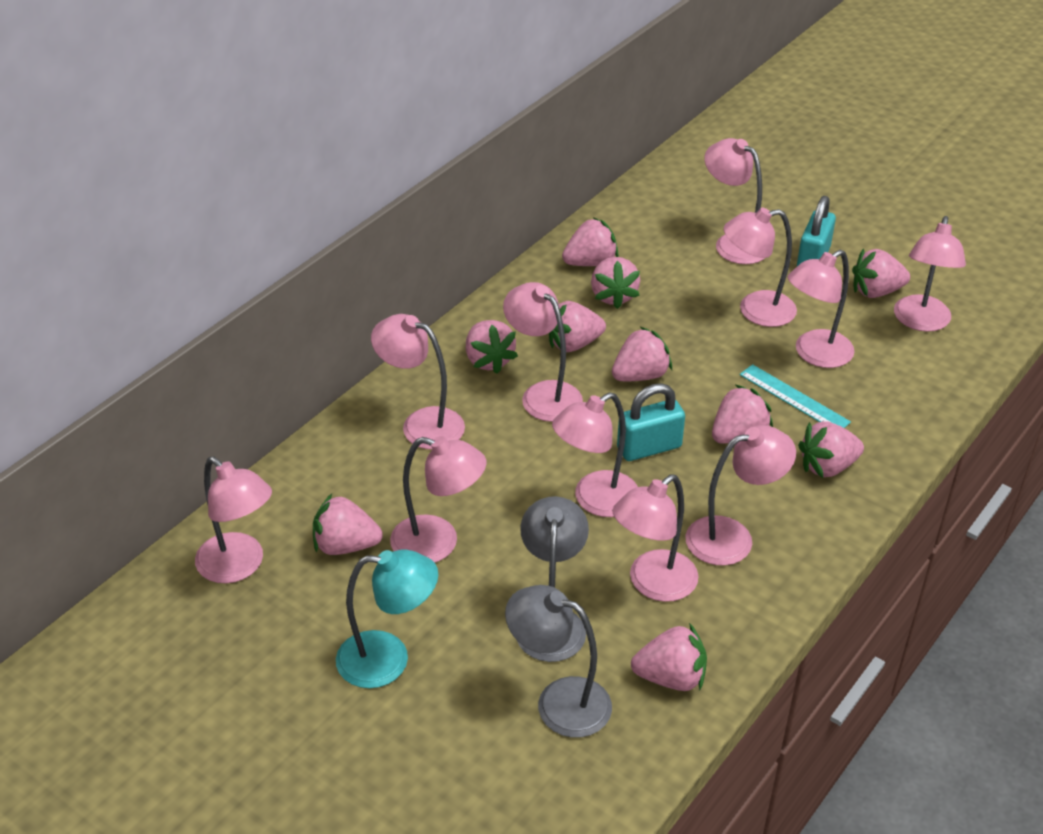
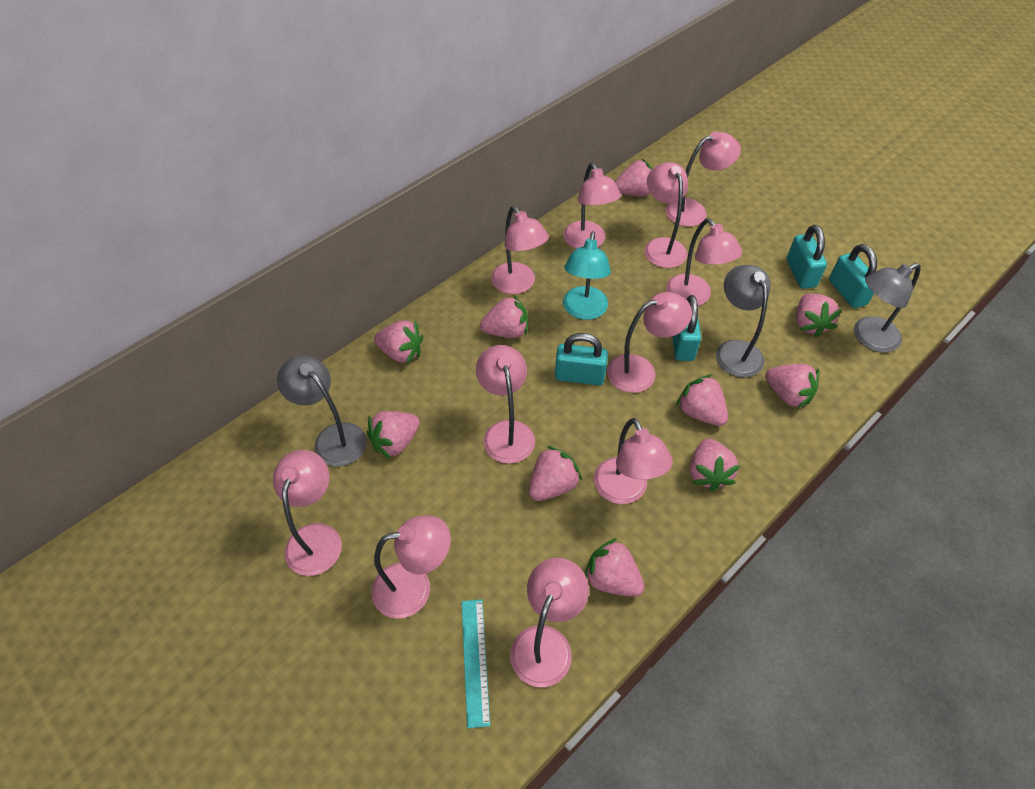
grey lamp: 2 -> 3
turquoise padlock: 2 -> 4

